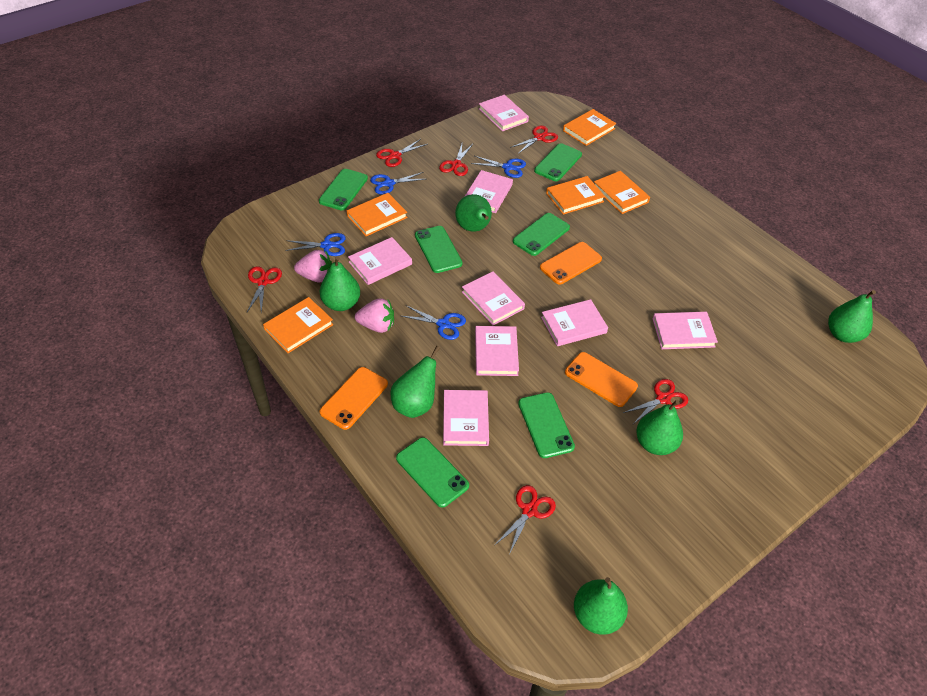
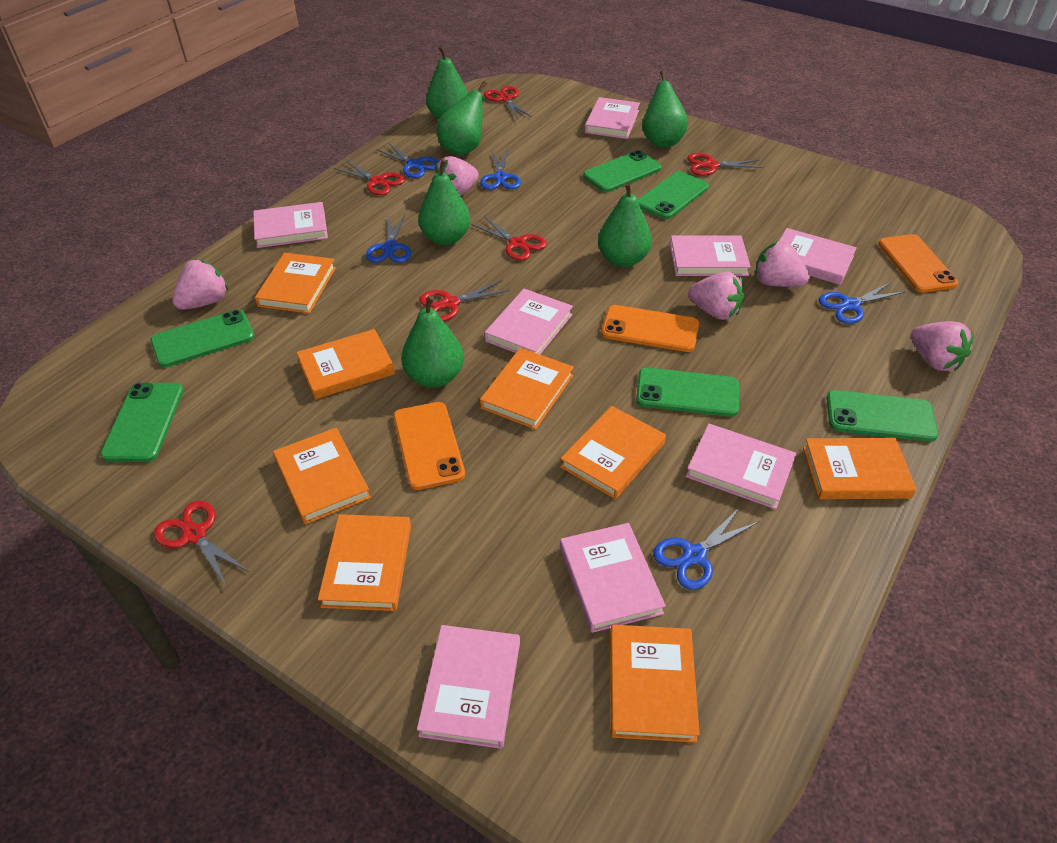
blue scissors: 4 -> 5
orange book: 5 -> 8
pink strawberry: 2 -> 5

